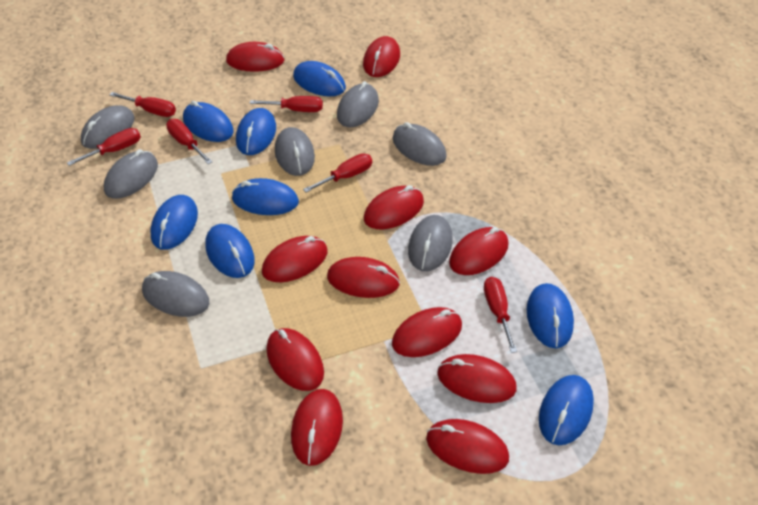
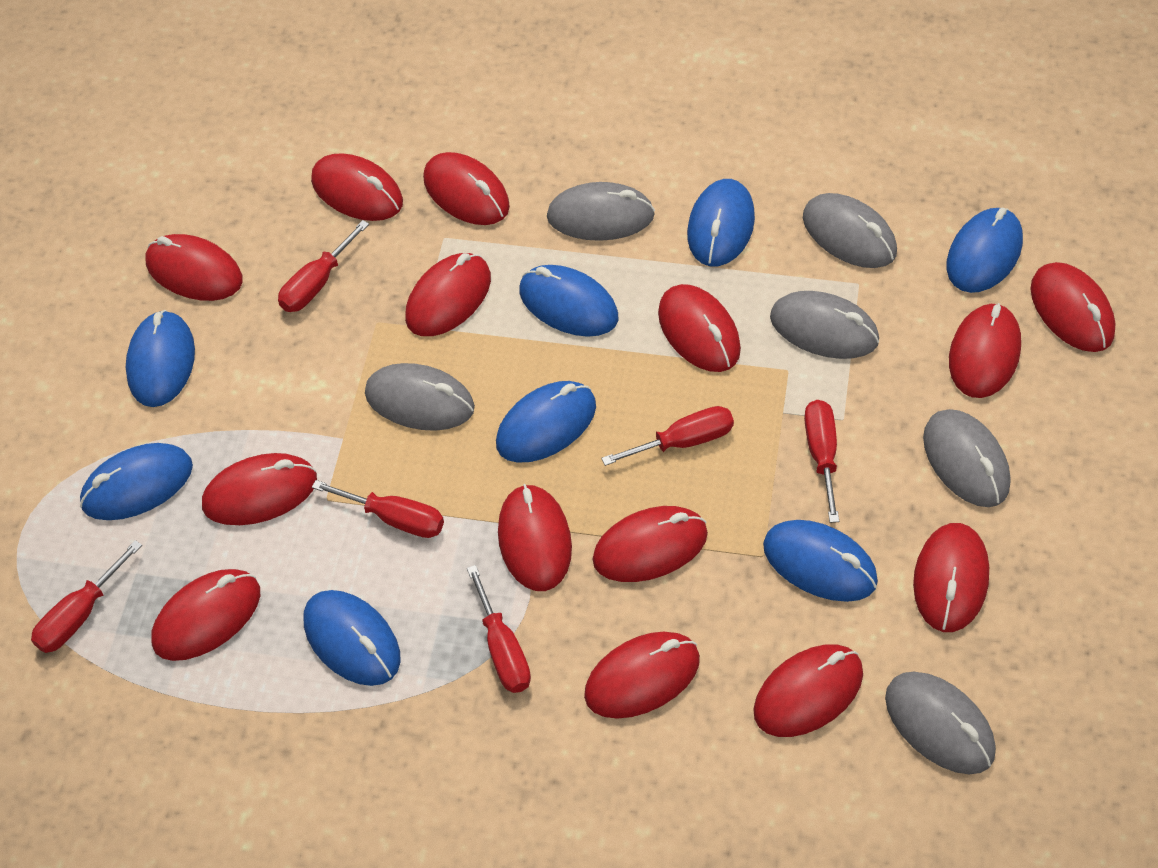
grey mouse: 7 -> 6
red mouse: 11 -> 14

